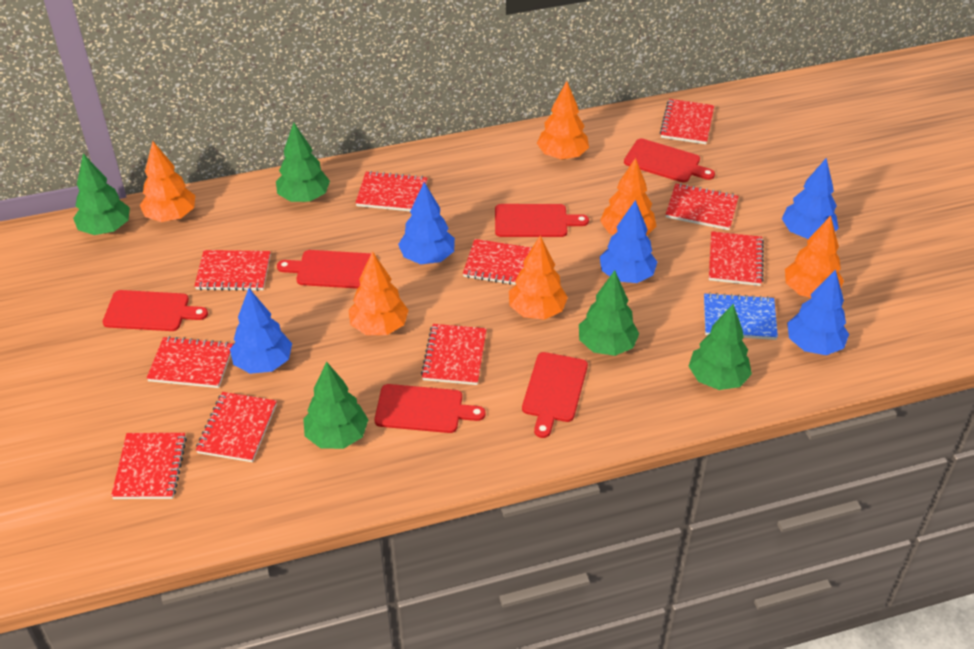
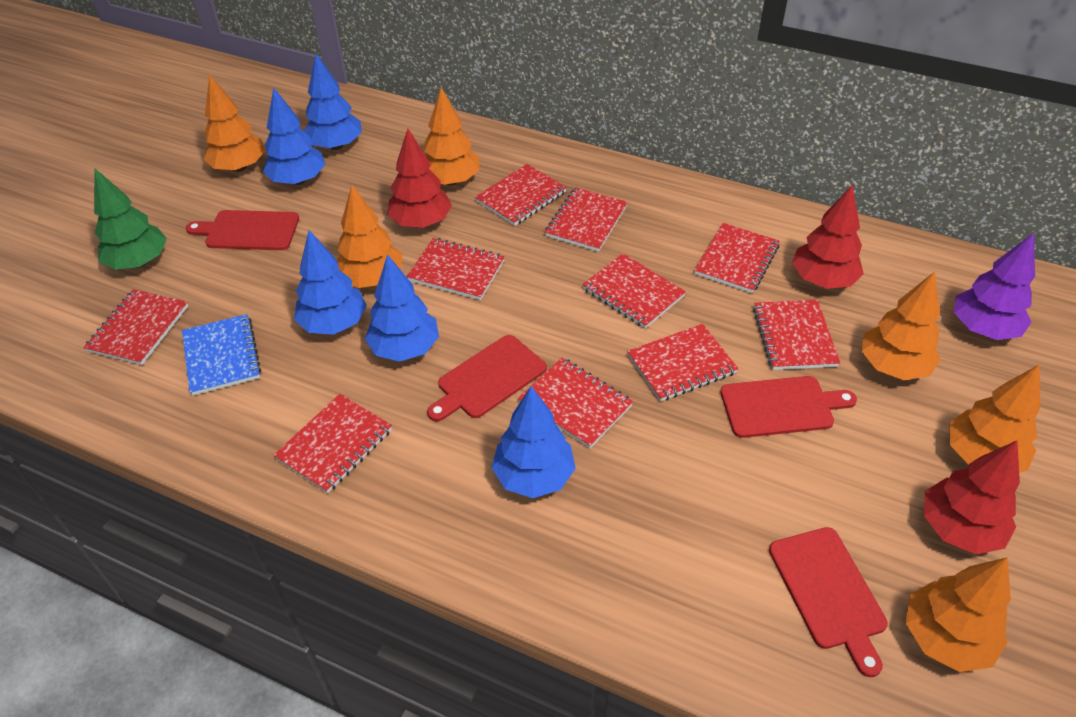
green tree: 5 -> 1
purple tree: 0 -> 1
red cutting board: 6 -> 4
red tree: 0 -> 3

